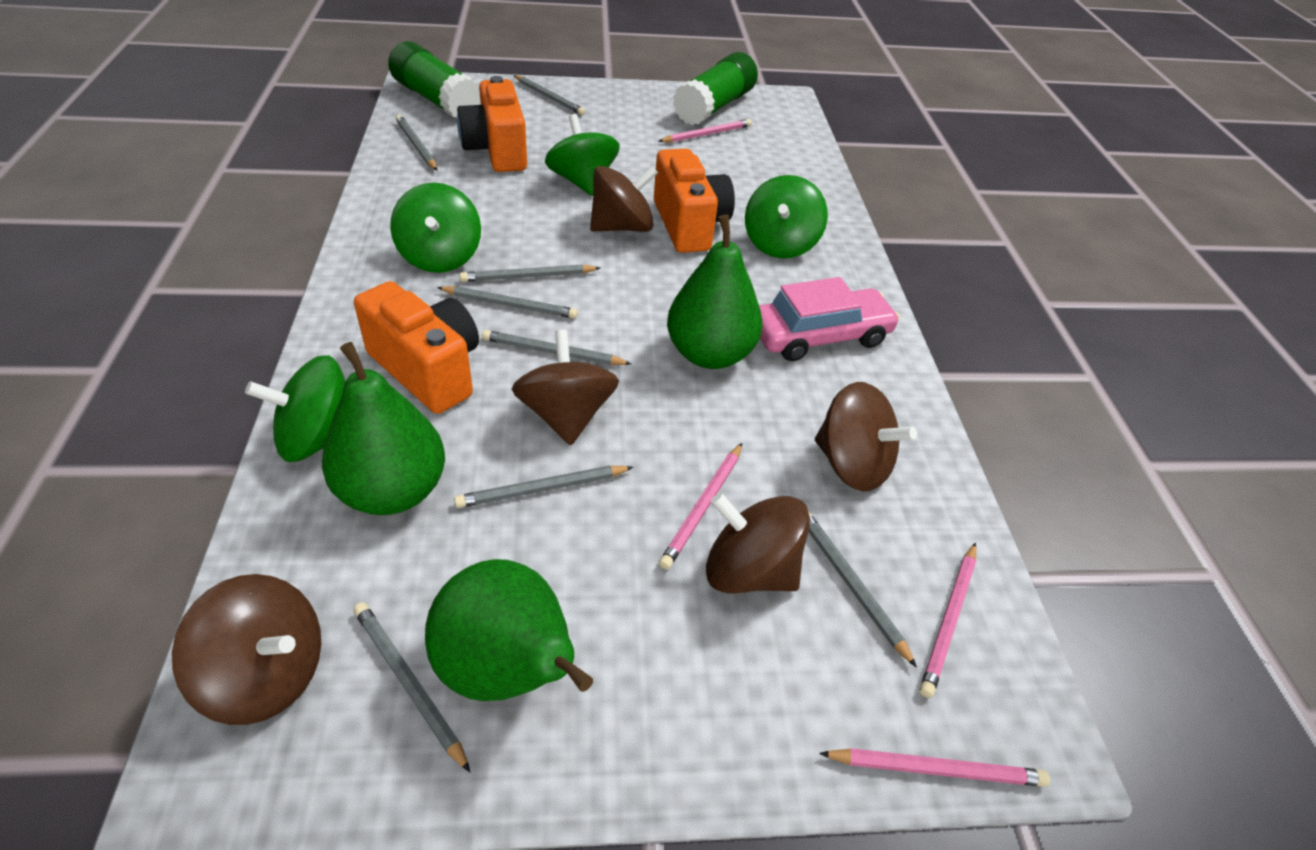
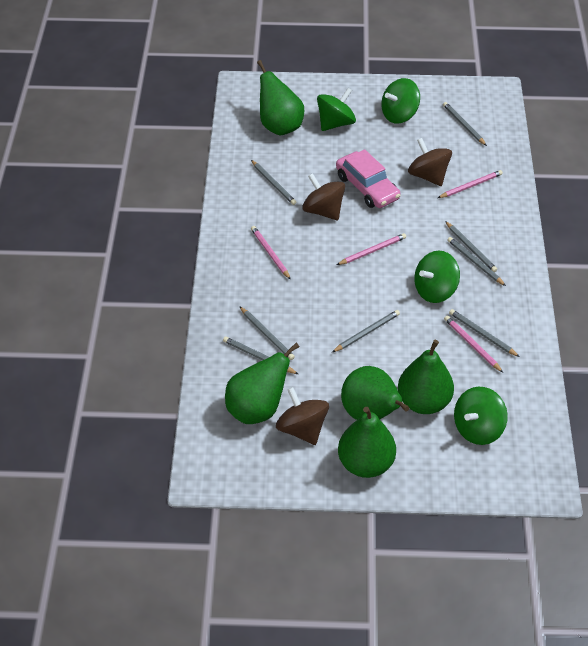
brown spinning top: 5 -> 3
green glue stick: 2 -> 0
green pear: 3 -> 5
orange camera: 3 -> 0

